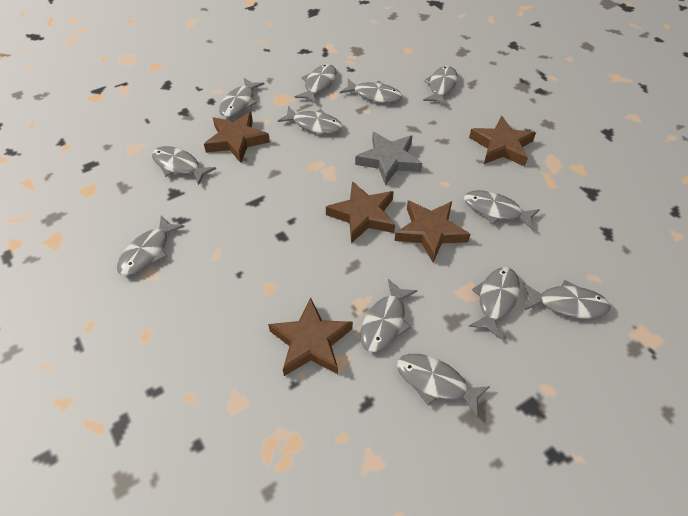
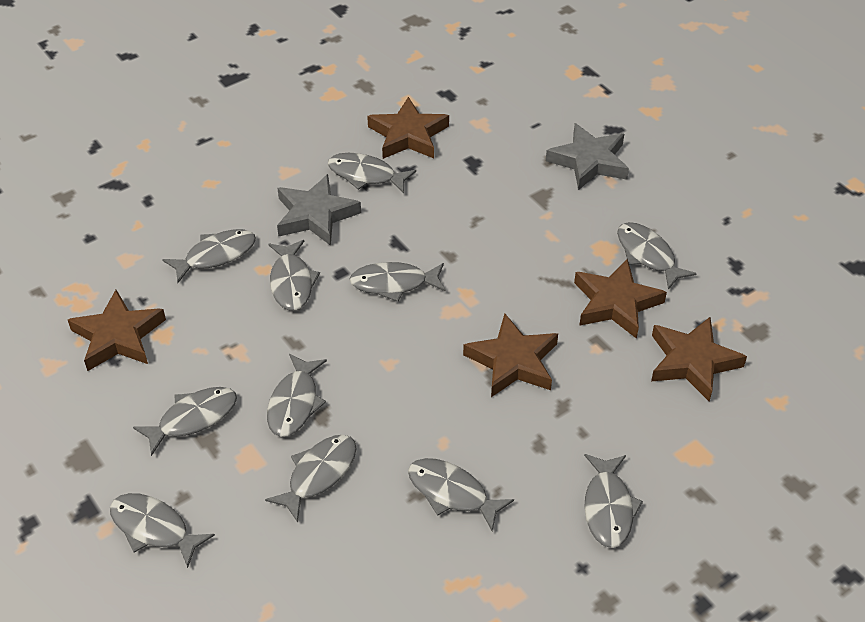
grey fish: 12 -> 11
grey star: 1 -> 2

